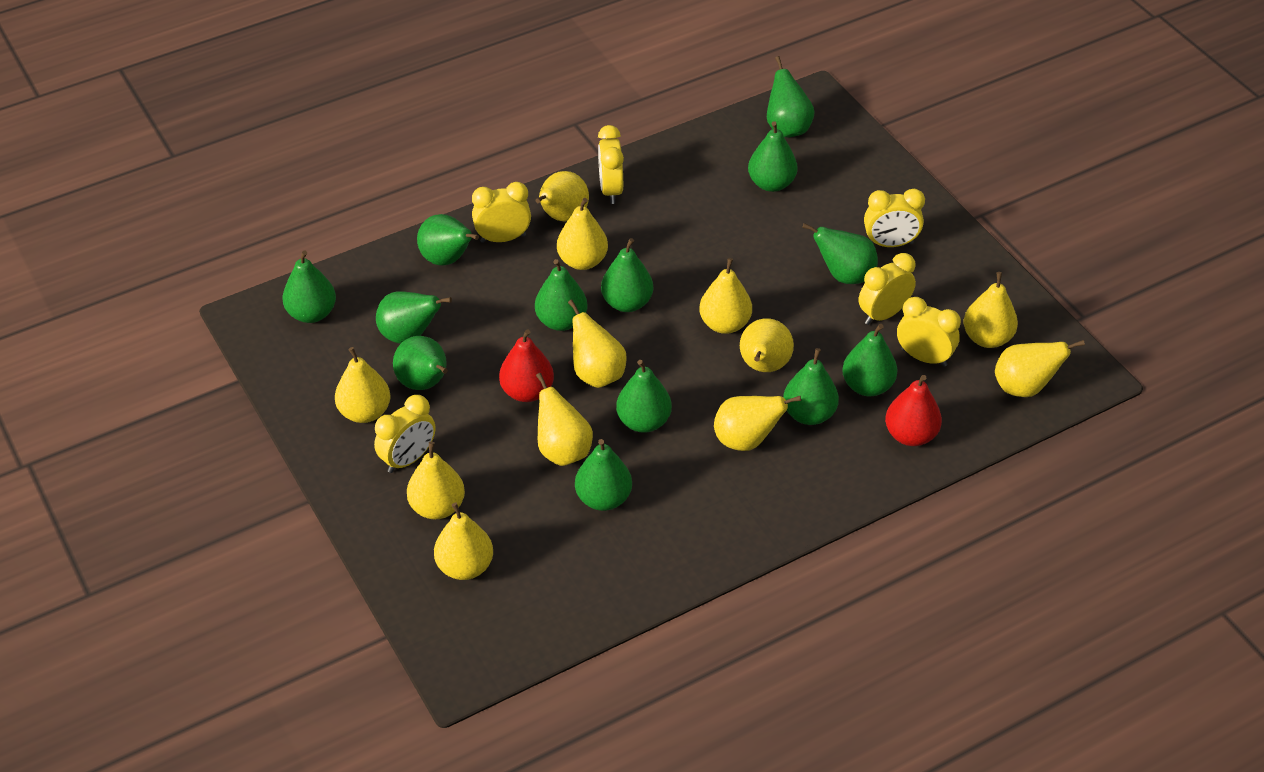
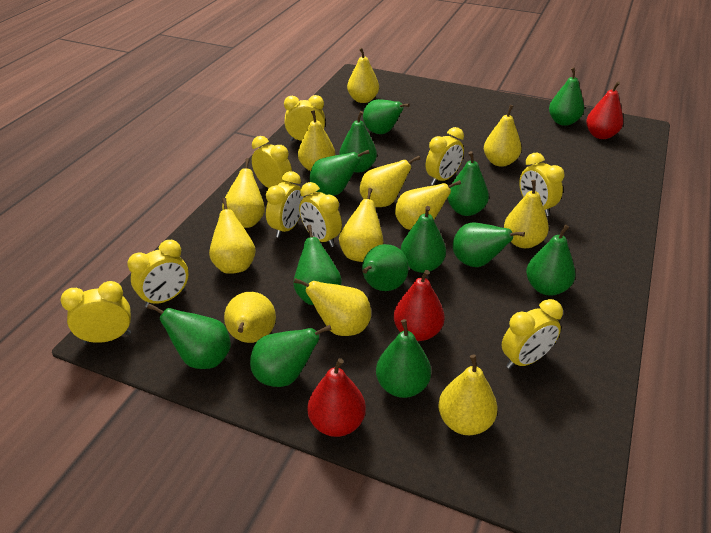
red pear: 2 -> 3
yellow clock: 6 -> 9

